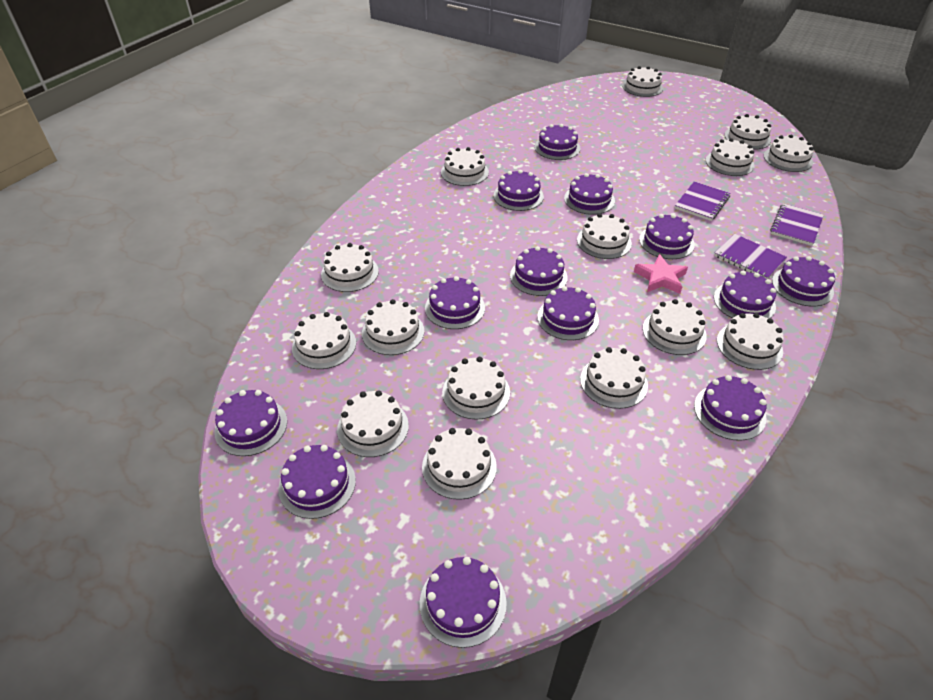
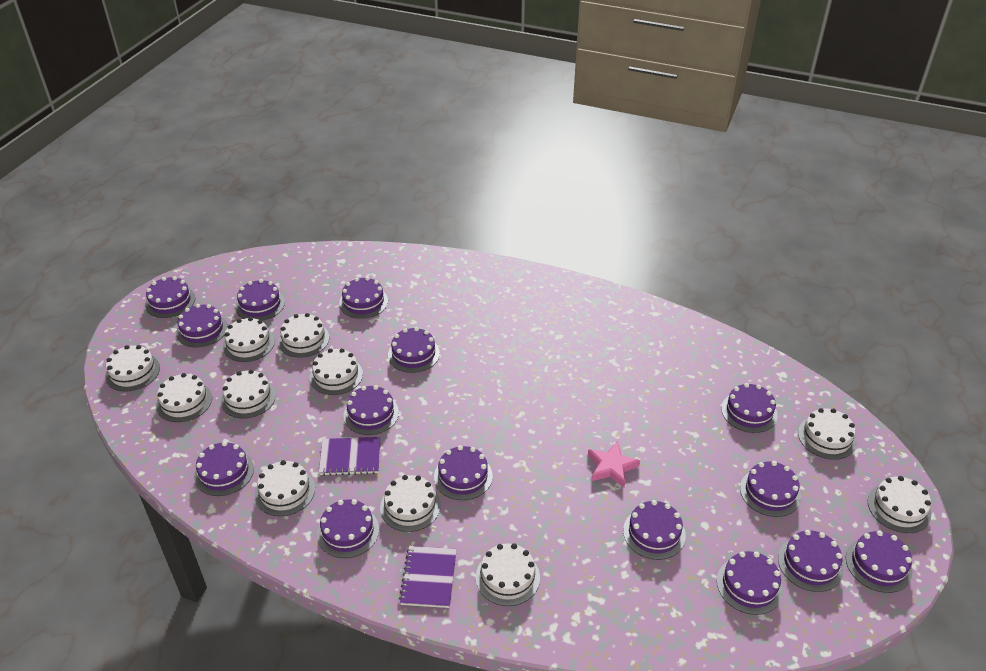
purple cake: 13 -> 15
purple notebook: 3 -> 2
white cake: 15 -> 11

